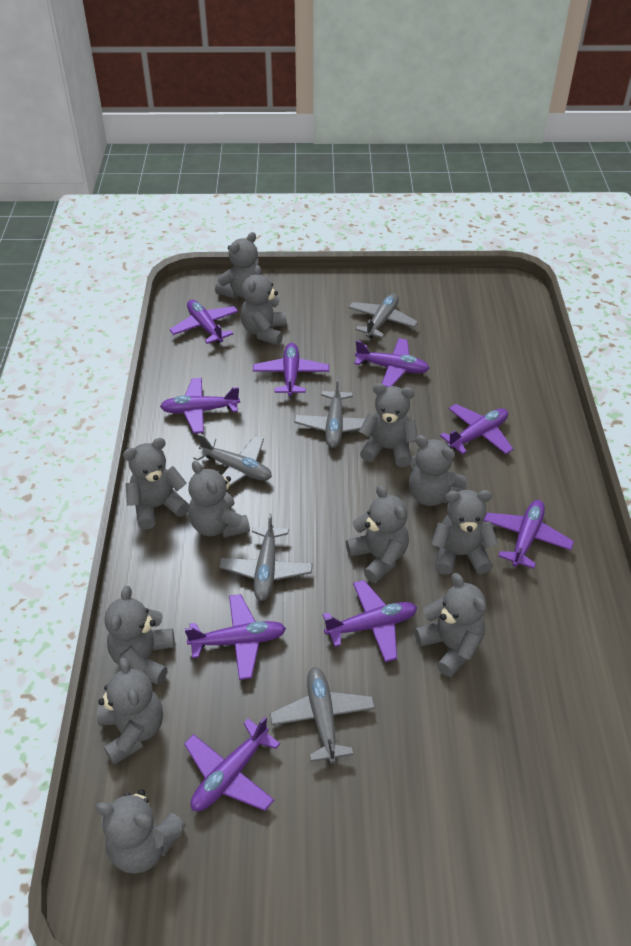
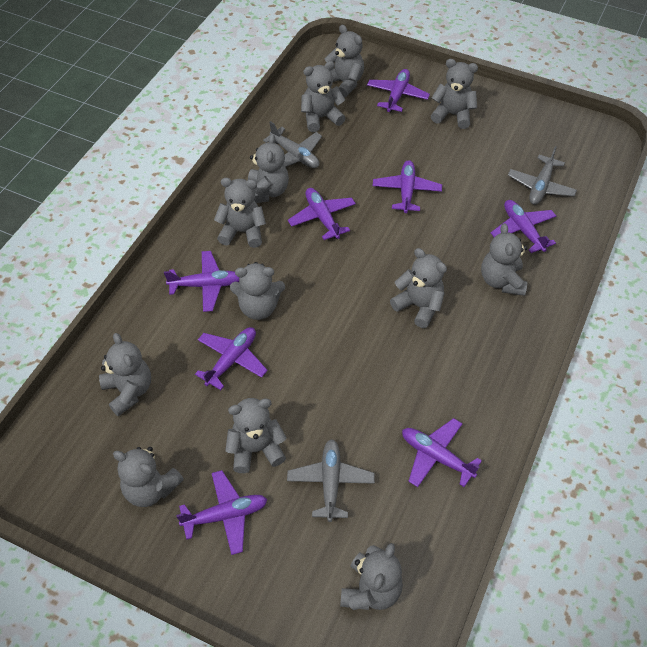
grey plane: 5 -> 3
purple plane: 9 -> 8

